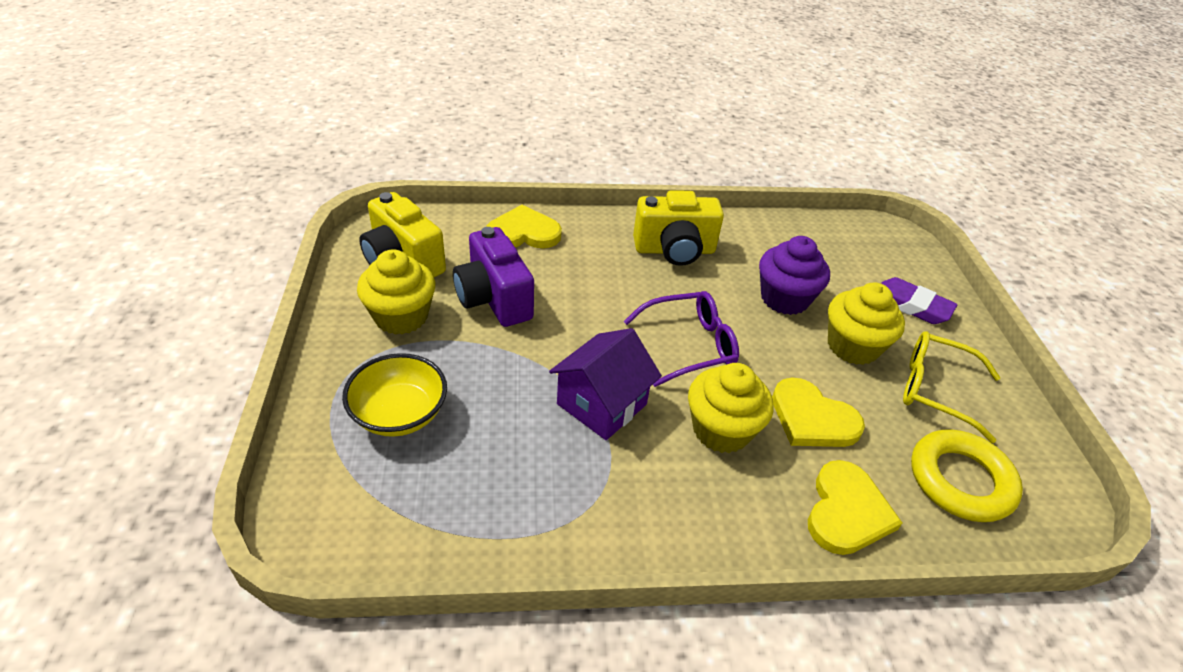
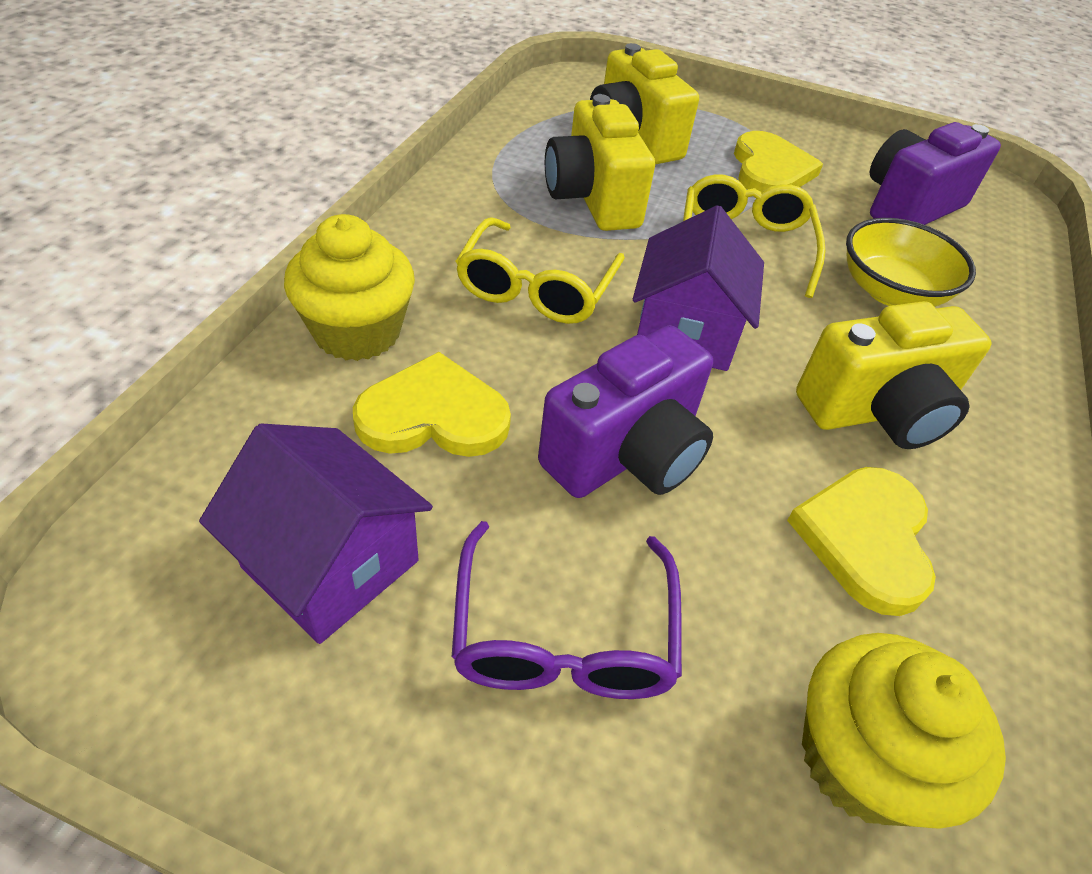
purple camera: 1 -> 2
purple cupcake: 1 -> 0
purple eraser: 1 -> 0
purple house: 1 -> 2
yellow camera: 2 -> 3
yellow cupcake: 3 -> 2
yellow glasses: 1 -> 2
yellow ring: 1 -> 0

